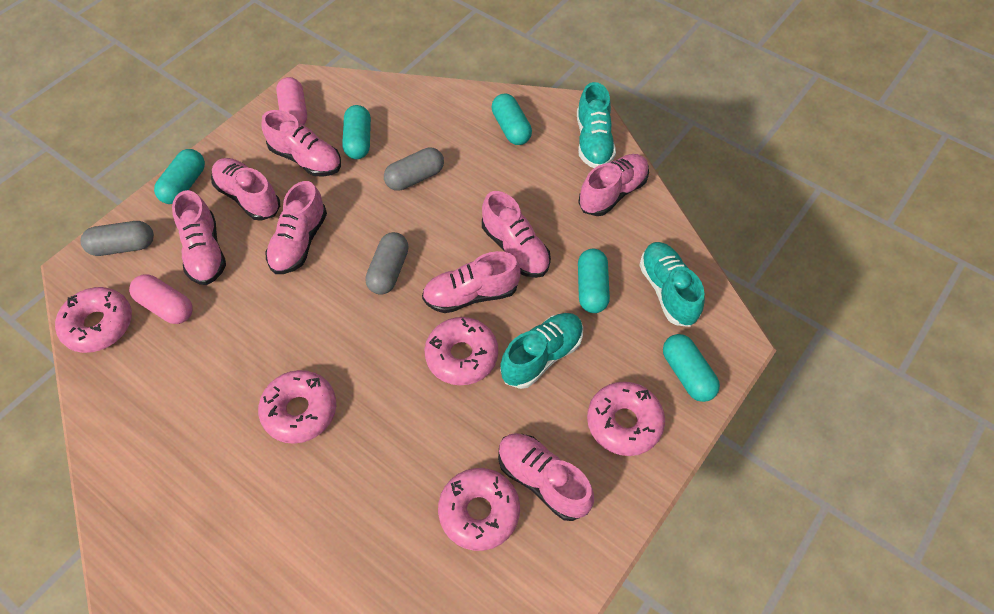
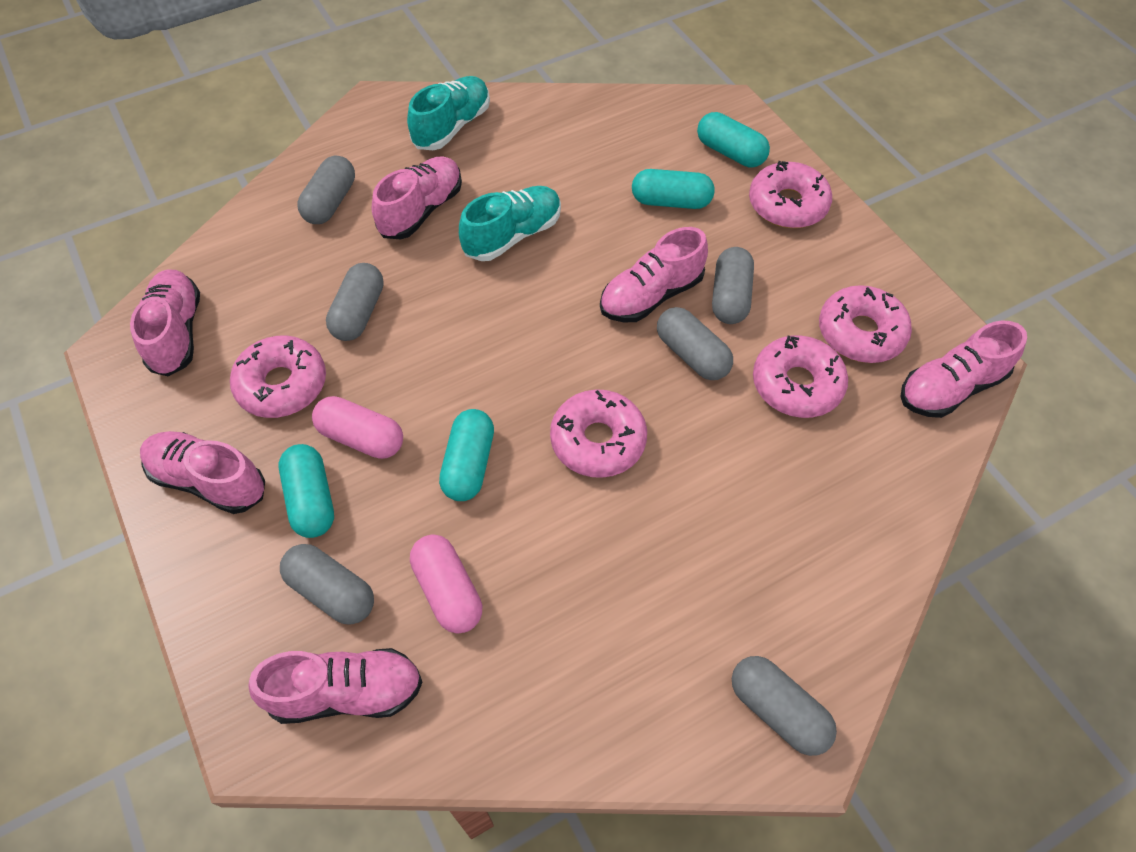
grey capsule: 3 -> 6
pink shoe: 8 -> 6
turquoise capsule: 5 -> 4
turquoise shoe: 3 -> 2

